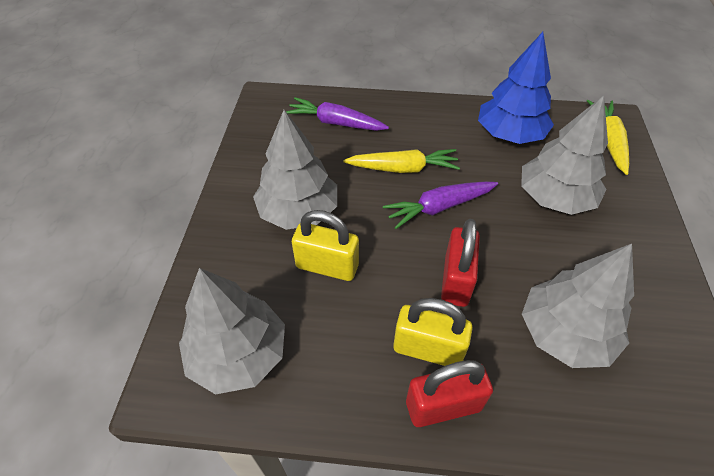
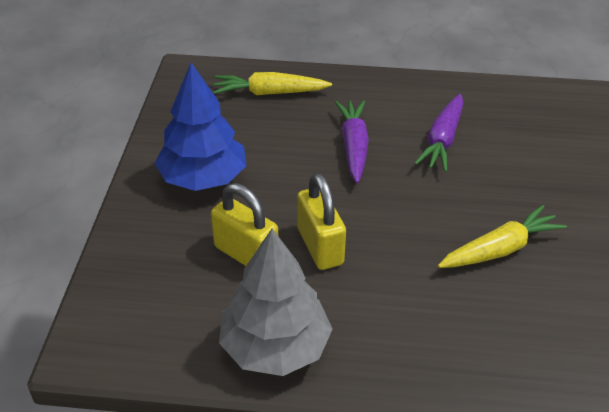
grey tree: 4 -> 1
red padlock: 2 -> 0

